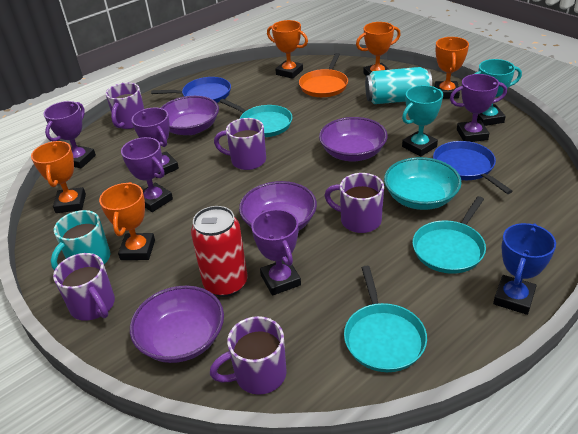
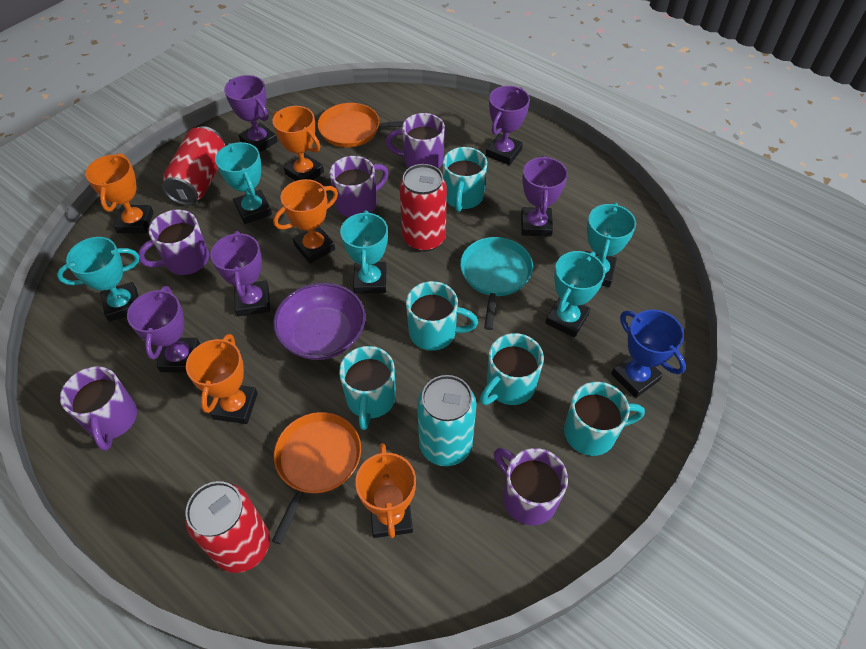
blue pan: 2 -> 0
orange pan: 1 -> 2
purple bowl: 4 -> 1
red can: 1 -> 3
turquoise bowl: 1 -> 0
turquoise mug: 1 -> 5
turquoise pan: 3 -> 1
turquoise trophy: 2 -> 5

